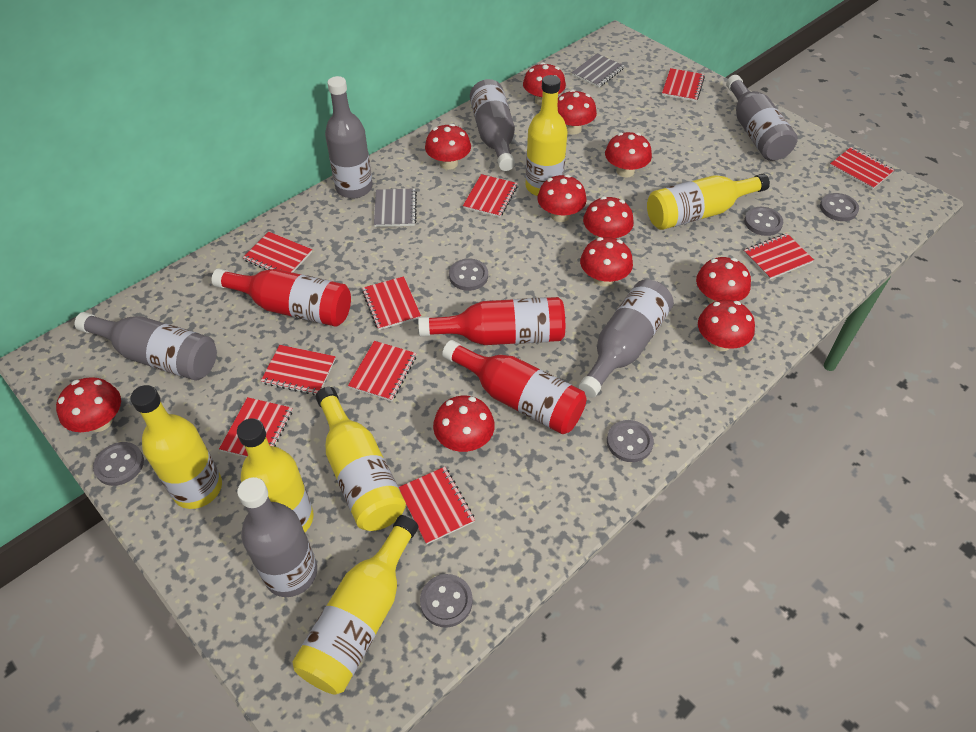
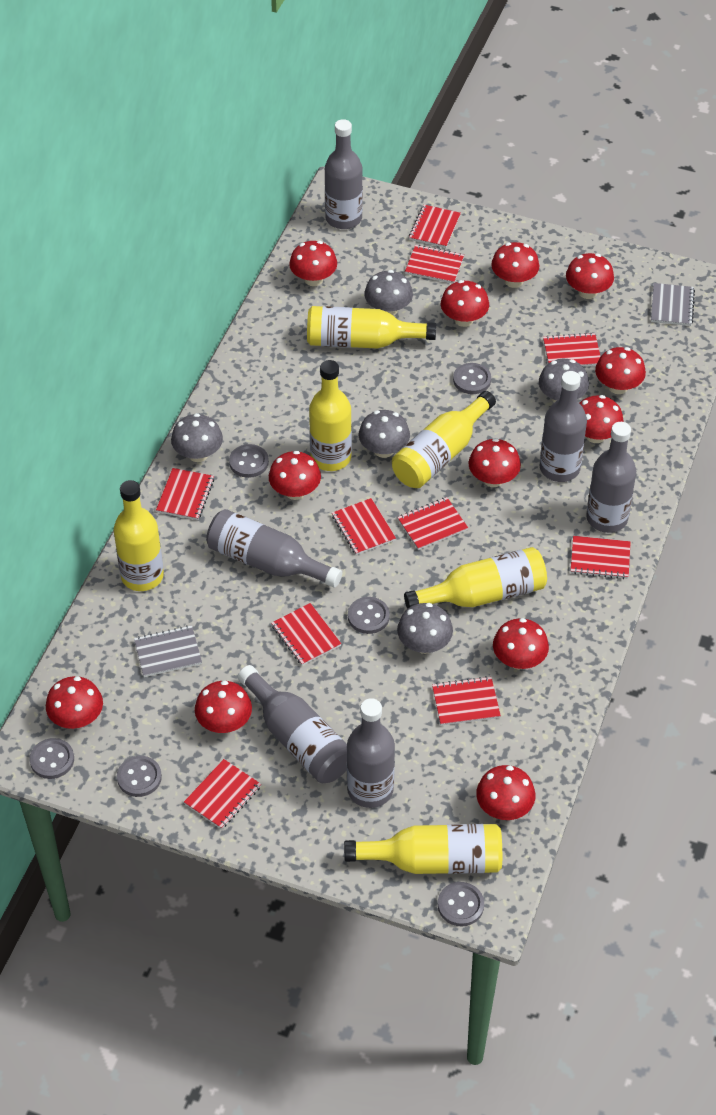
grey mushroom: 0 -> 5
red bottle: 3 -> 0
red mushroom: 11 -> 12

